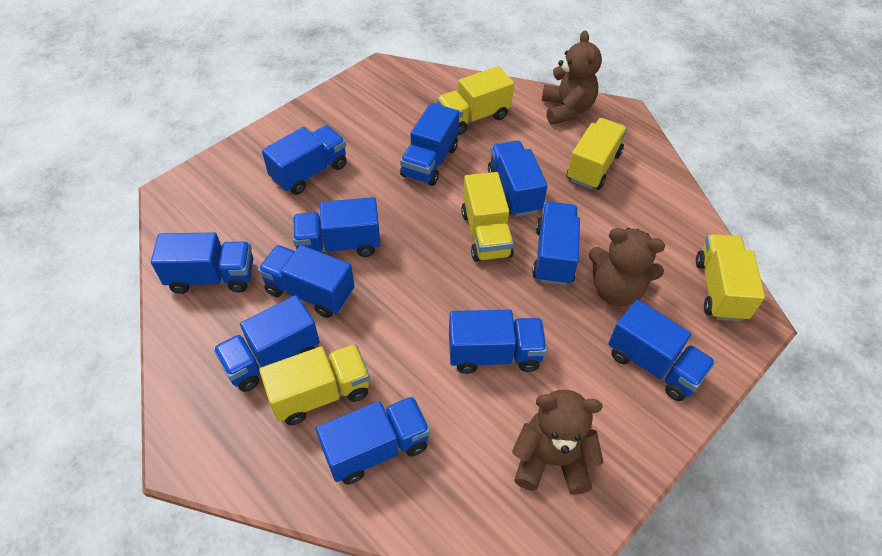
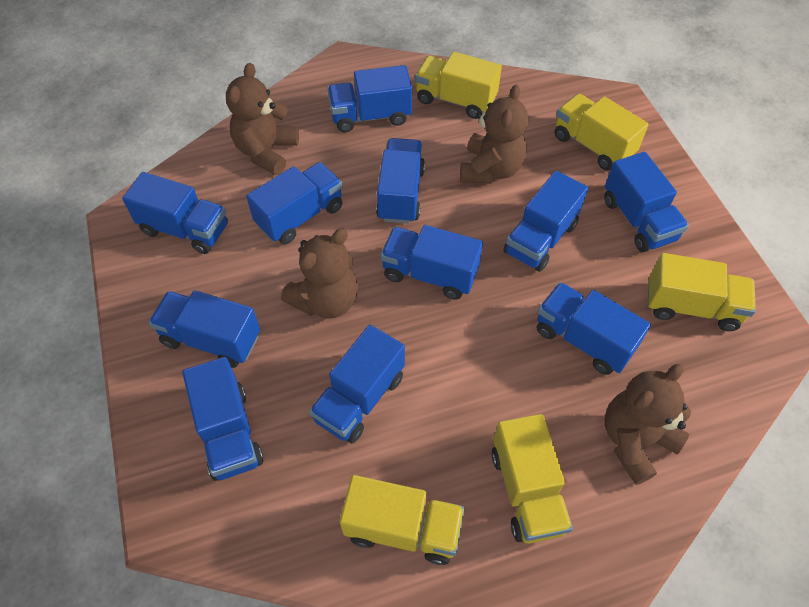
brown teddy bear: 3 -> 4

